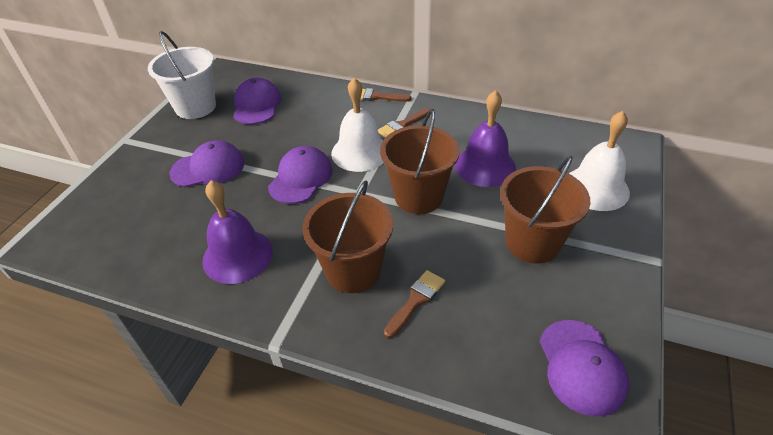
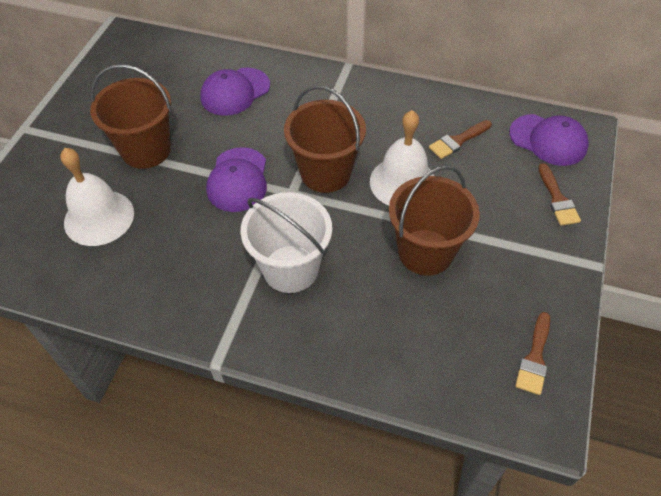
purple bell: 2 -> 0
purple cap: 4 -> 3

